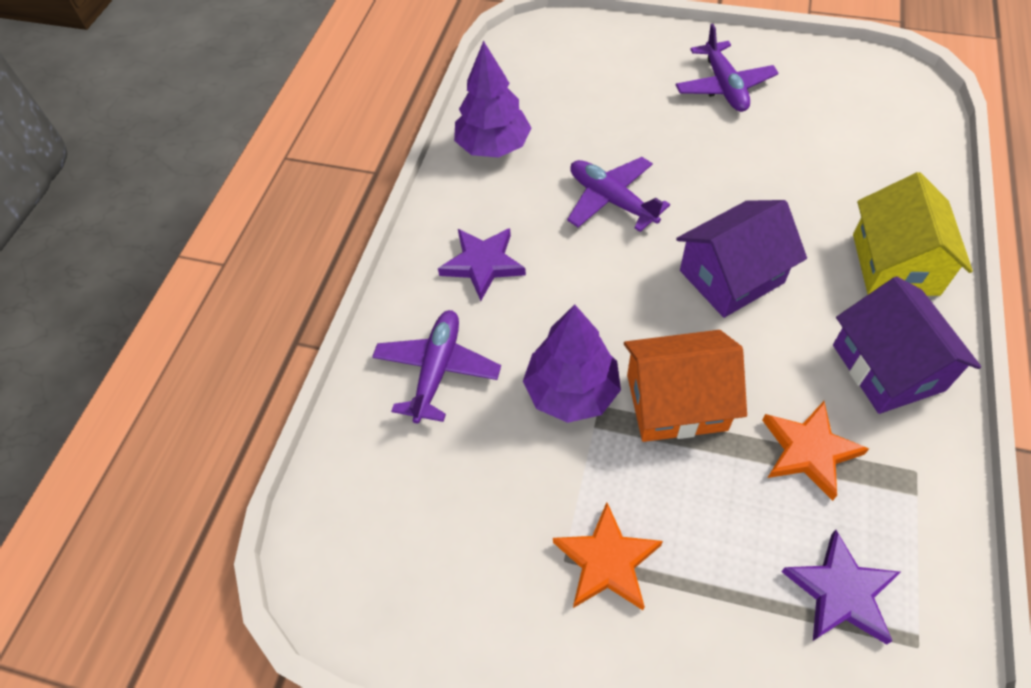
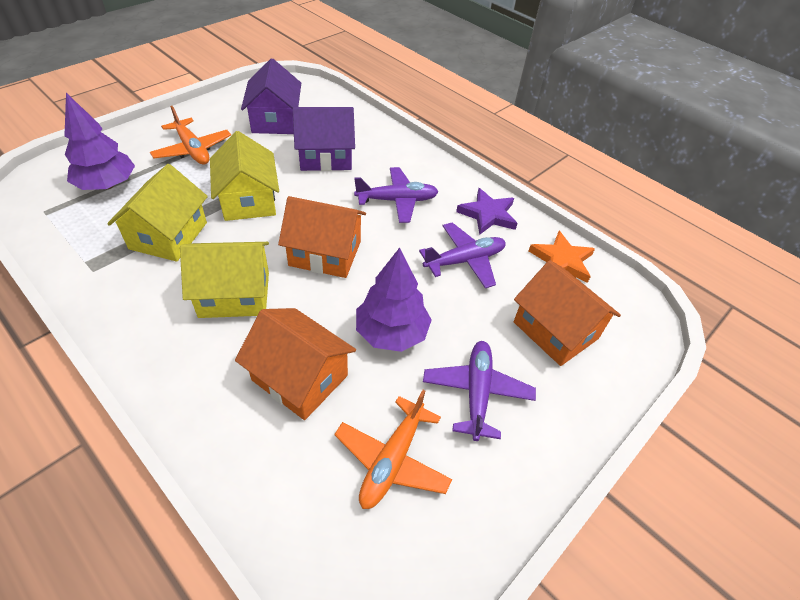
orange house: 1 -> 3
orange plane: 0 -> 2
orange star: 2 -> 1
purple star: 2 -> 1
yellow house: 1 -> 3

